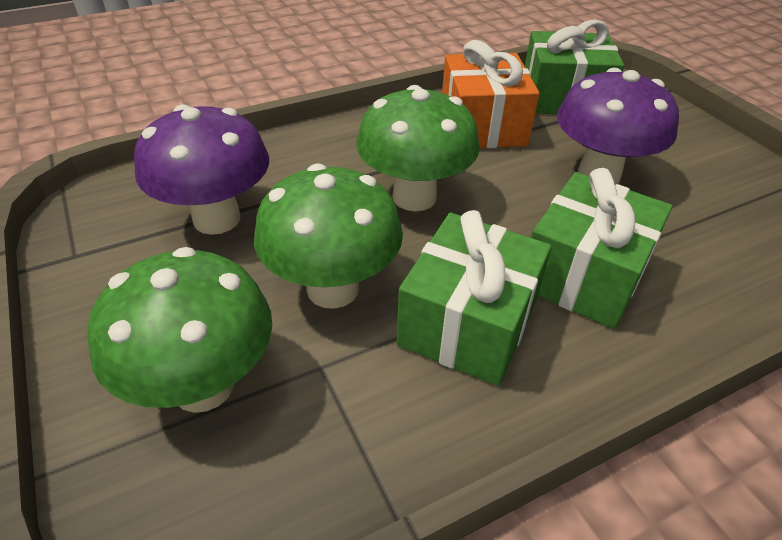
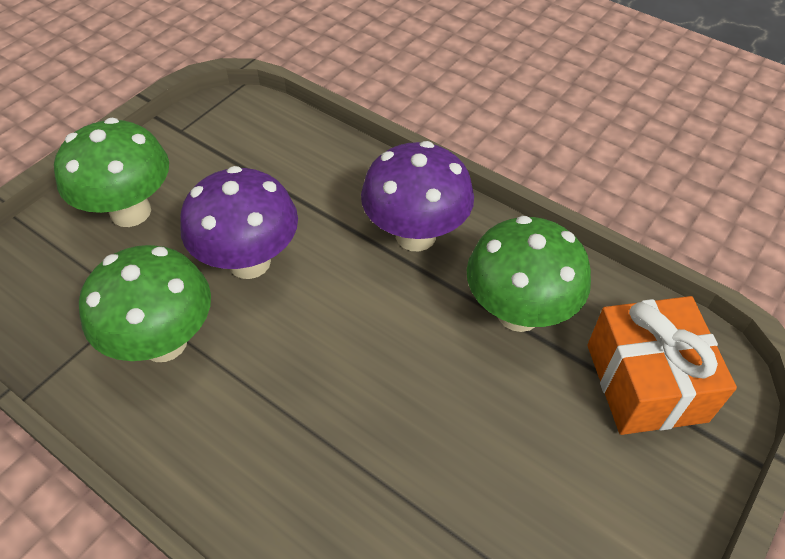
green gift: 3 -> 0

